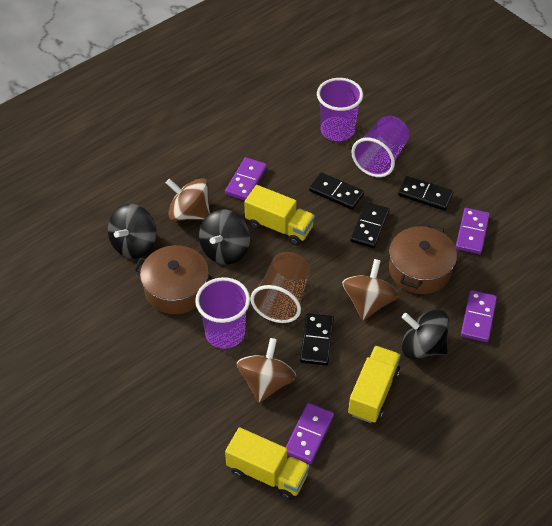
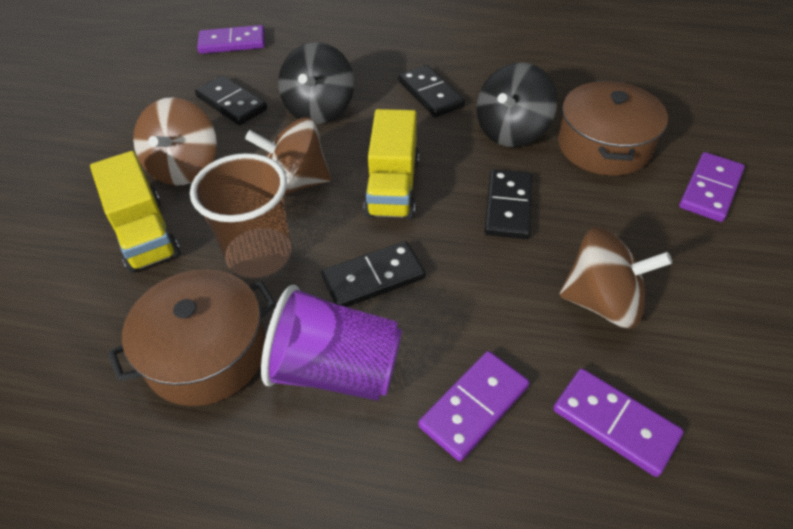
black spinning top: 3 -> 2
purple cup: 3 -> 1
yellow truck: 3 -> 2

